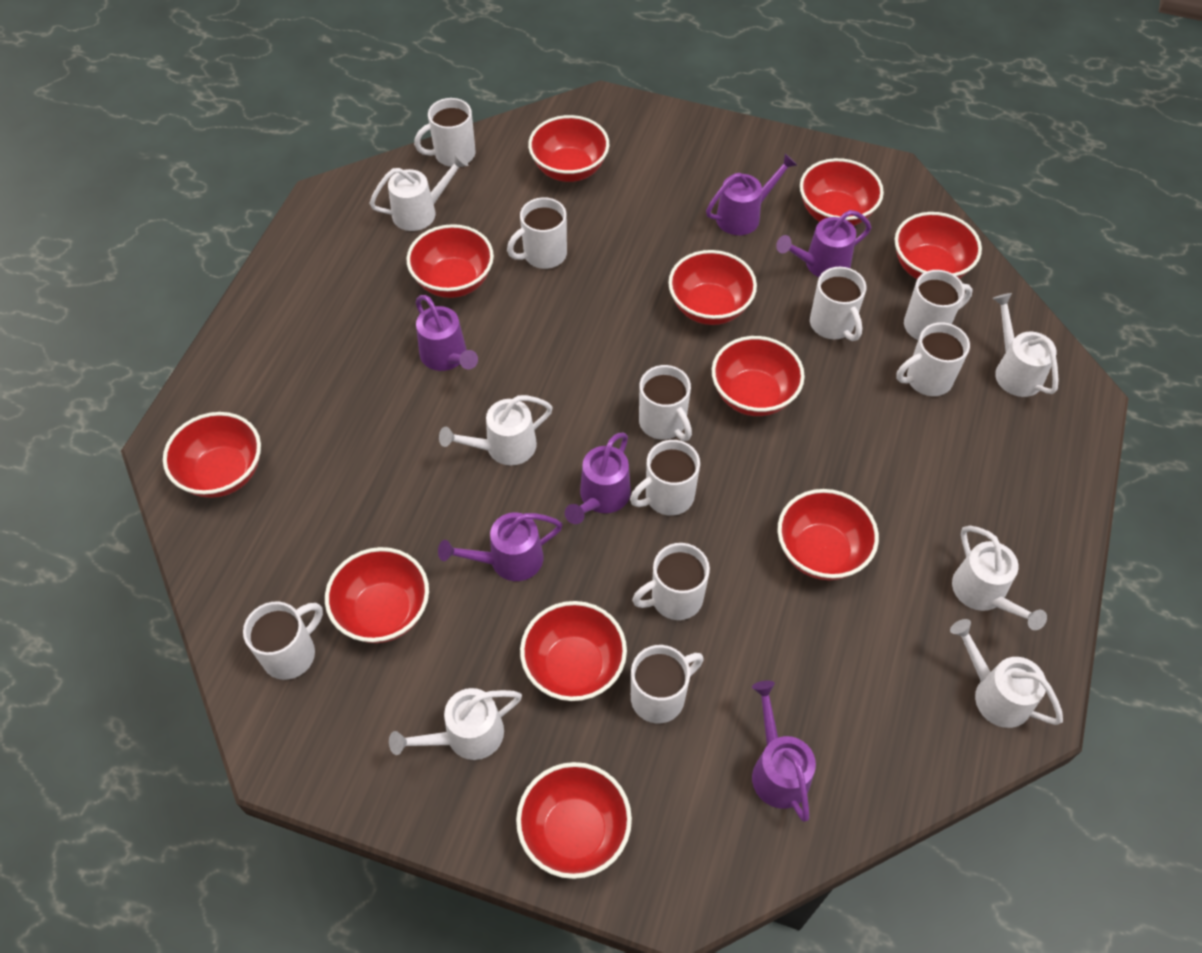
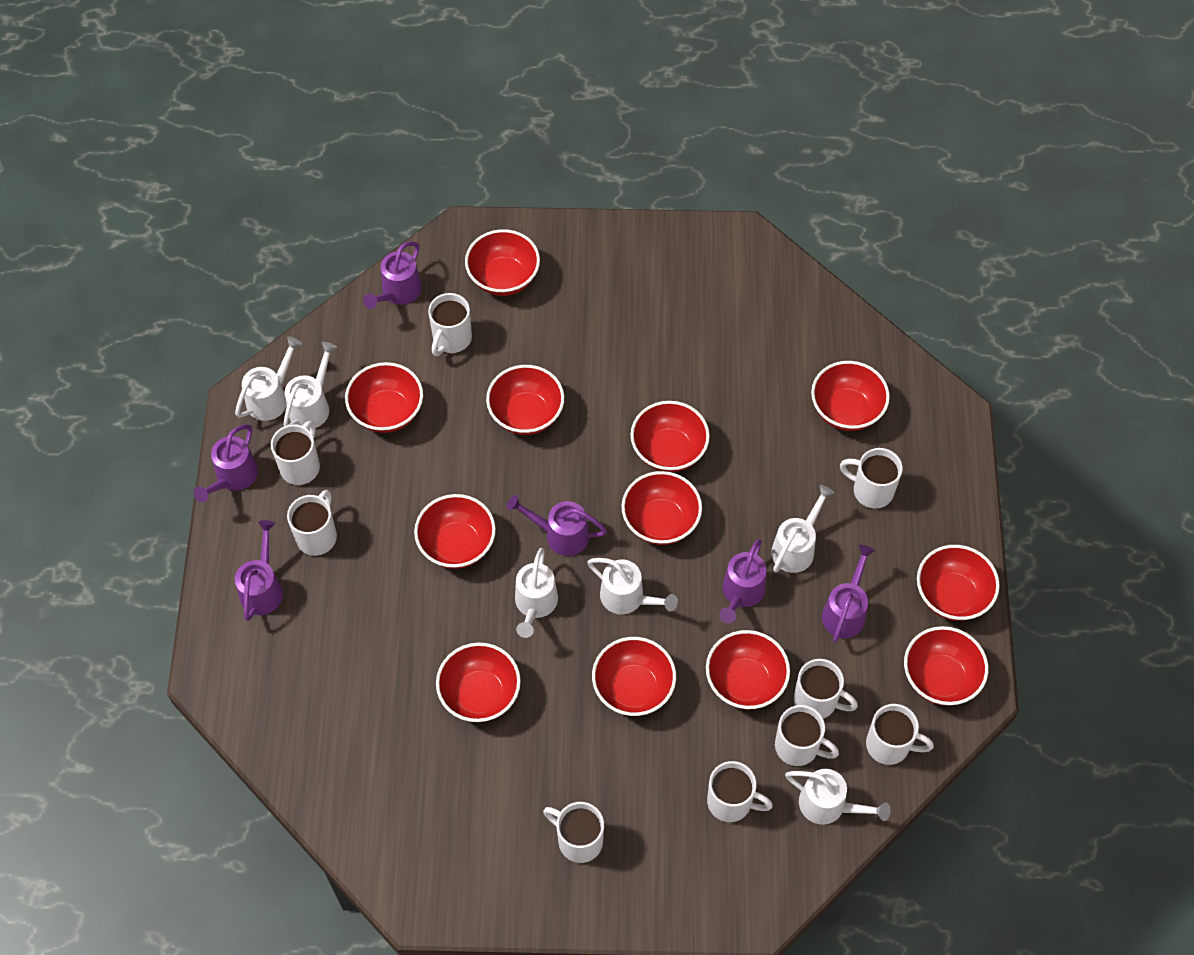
red bowl: 11 -> 12
white mug: 10 -> 9

